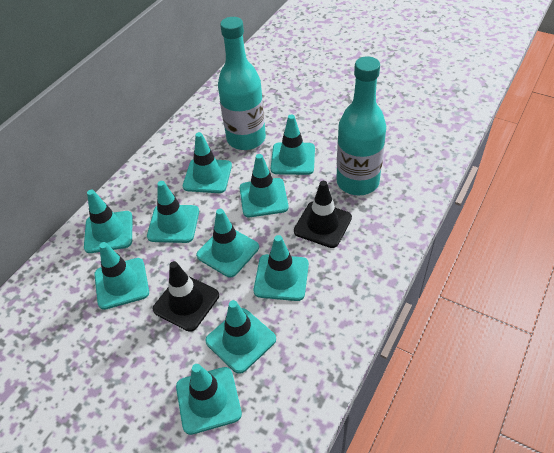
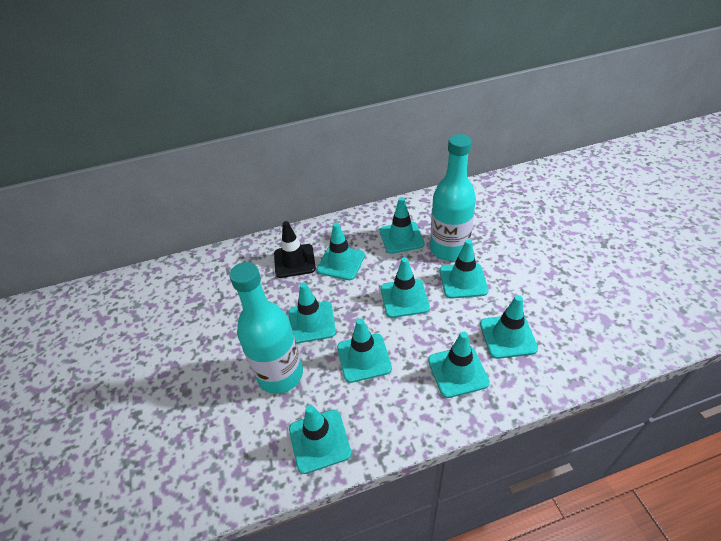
black traffic cone: 2 -> 1
turquoise traffic cone: 10 -> 9

